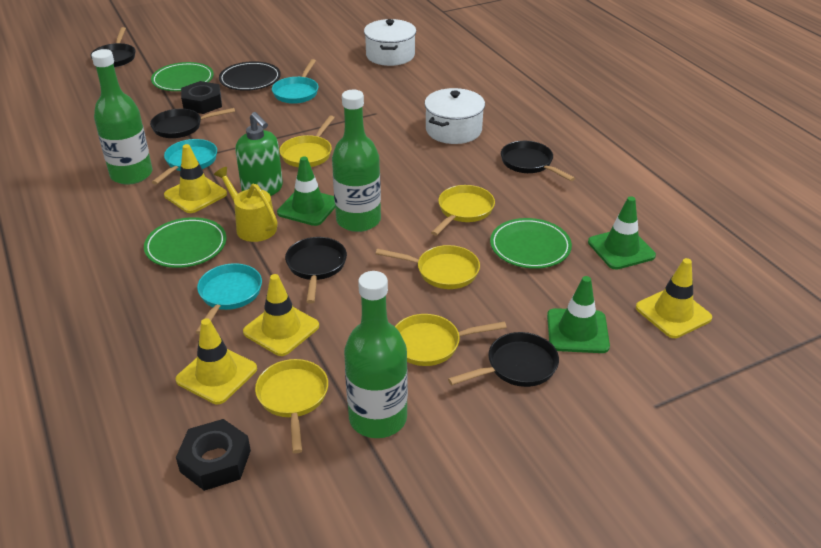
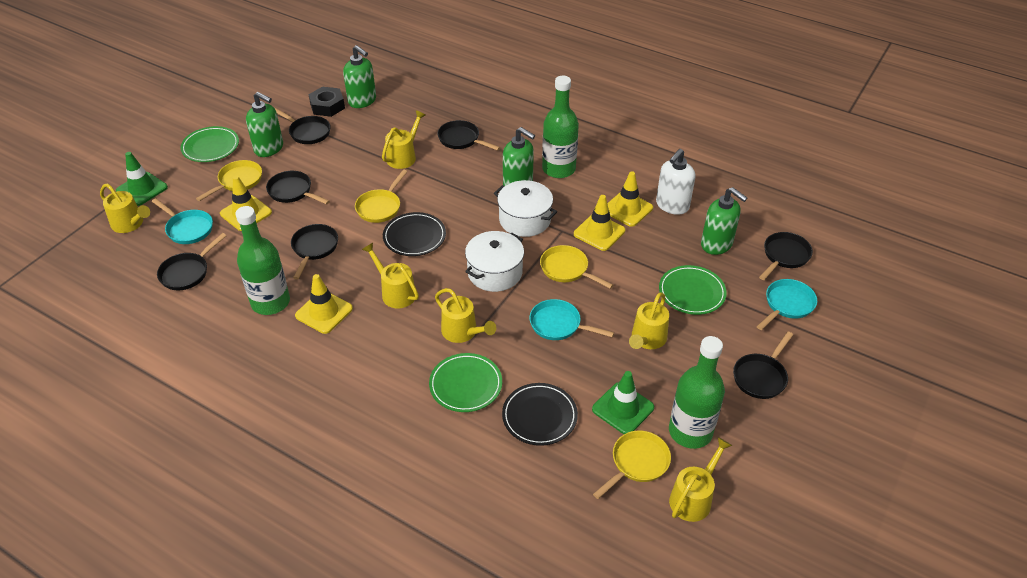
black nut: 2 -> 1
black pan: 5 -> 7
black plate: 1 -> 2
green soap dispenser: 1 -> 4
green traffic cone: 3 -> 2
white soap dispenser: 0 -> 1
yellow pan: 5 -> 4
yellow watering can: 1 -> 6

